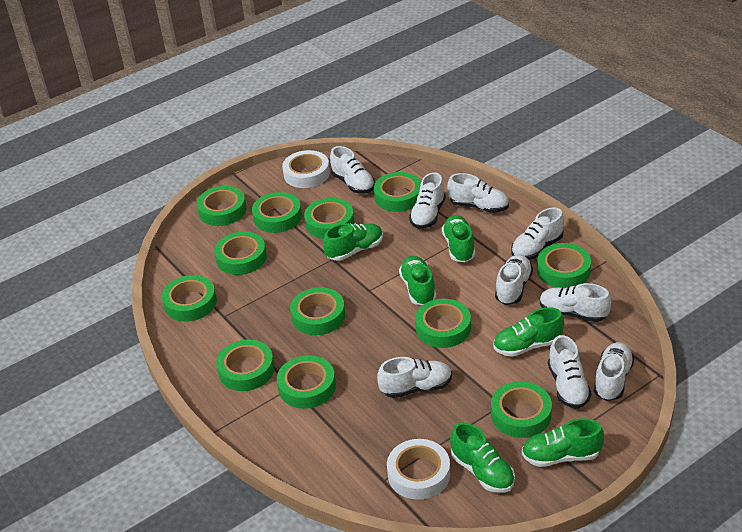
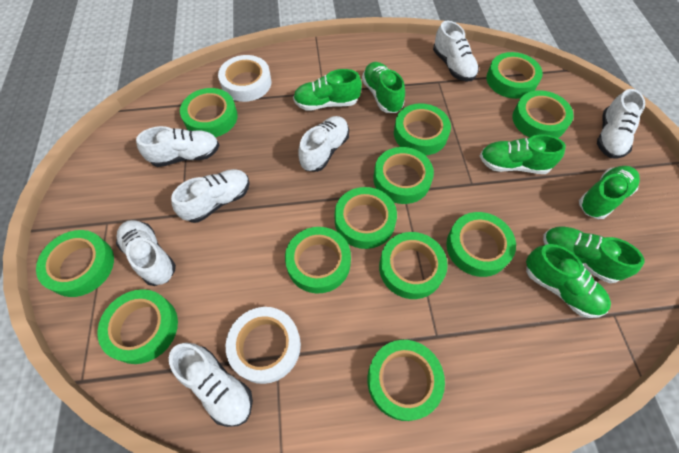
white shoe: 9 -> 7

